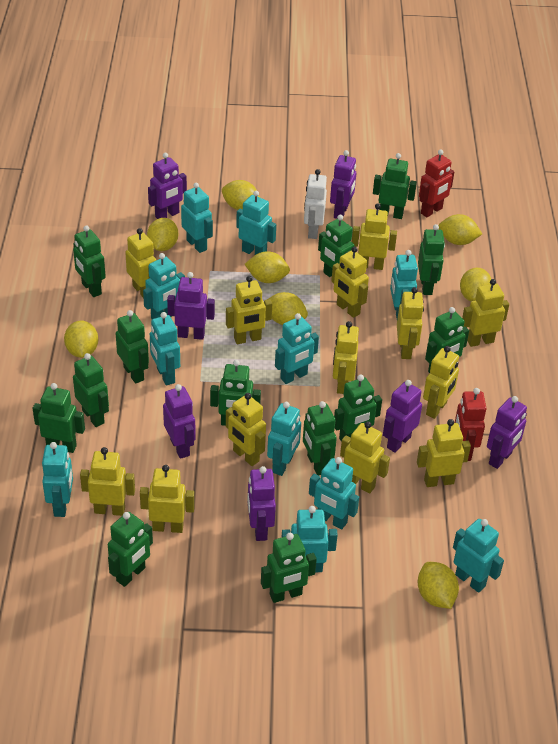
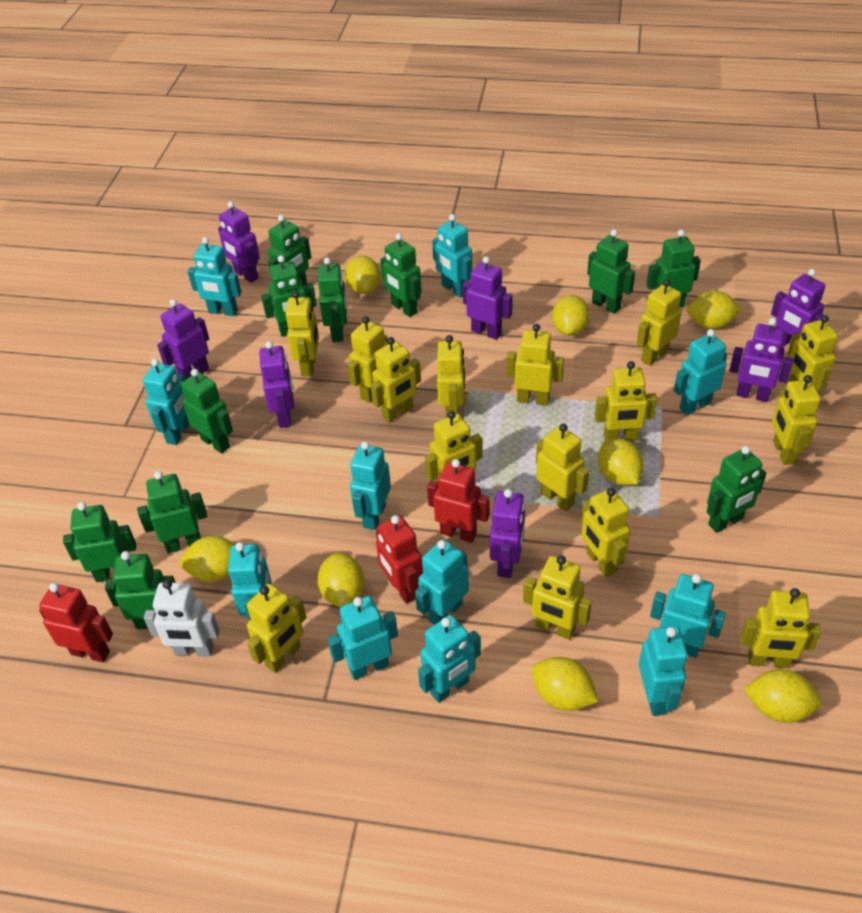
green robot: 13 -> 11
red robot: 2 -> 3
yellow robot: 13 -> 15

